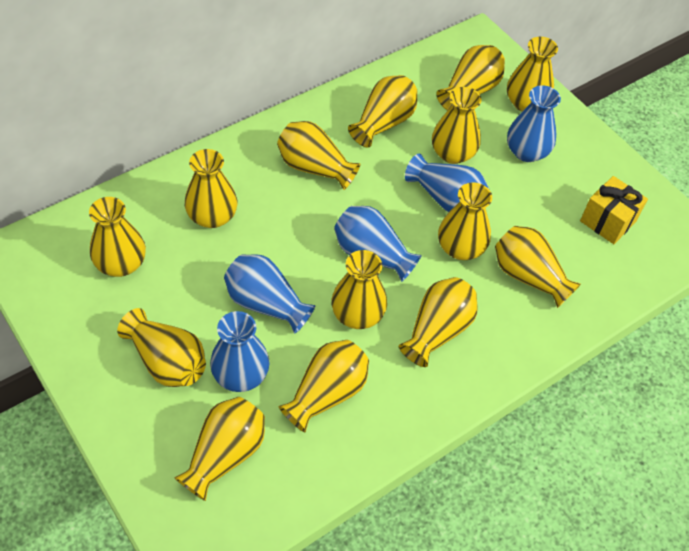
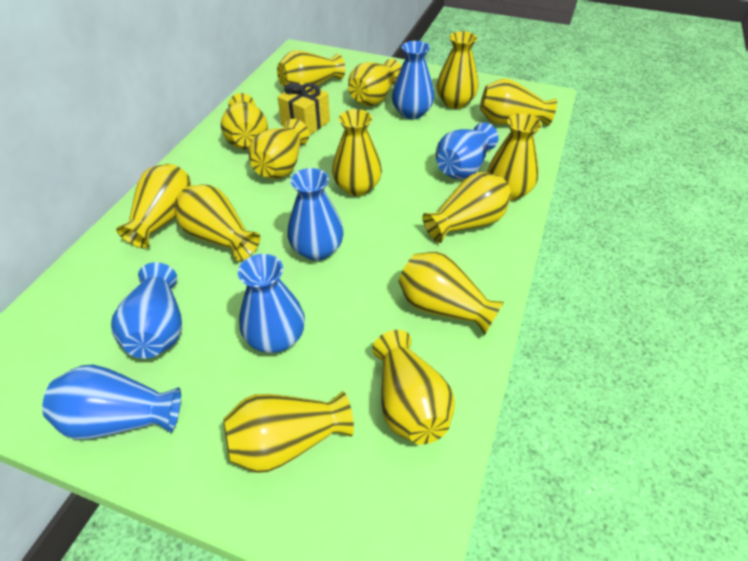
blue vase: 5 -> 6

